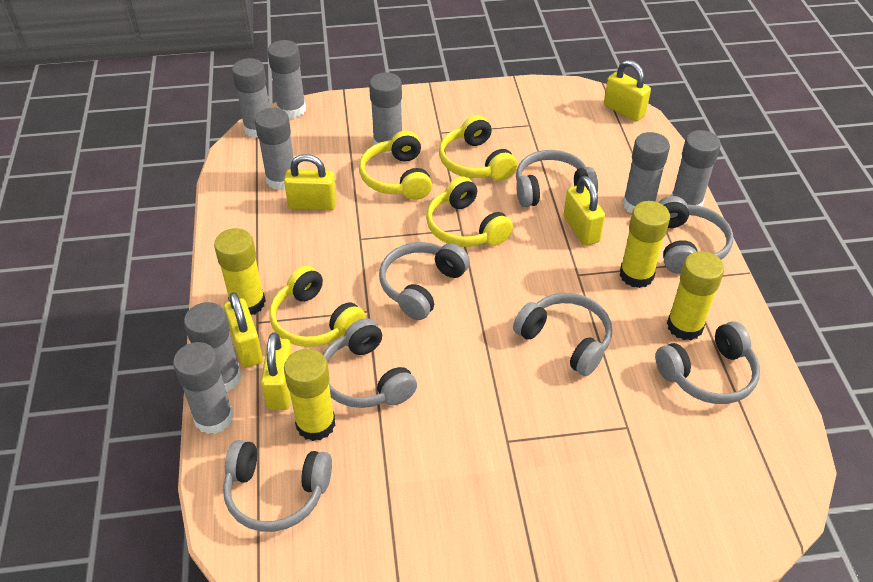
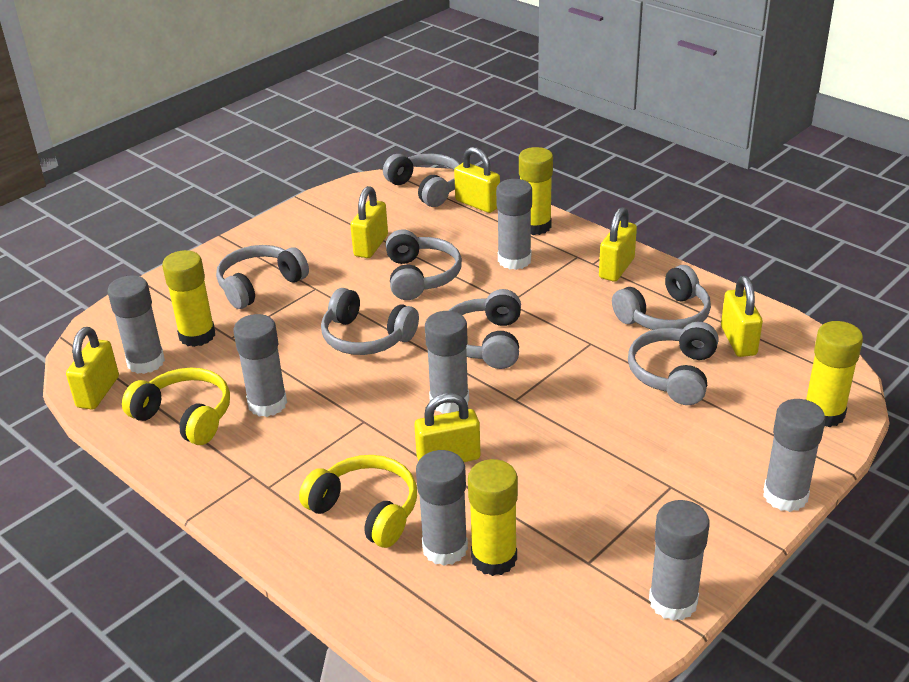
grey glue stick: 8 -> 7
yellow headphones: 4 -> 2
yellow padlock: 5 -> 6

